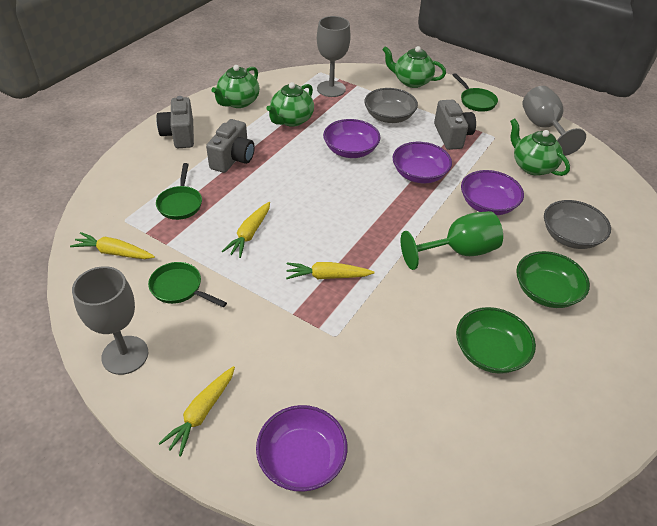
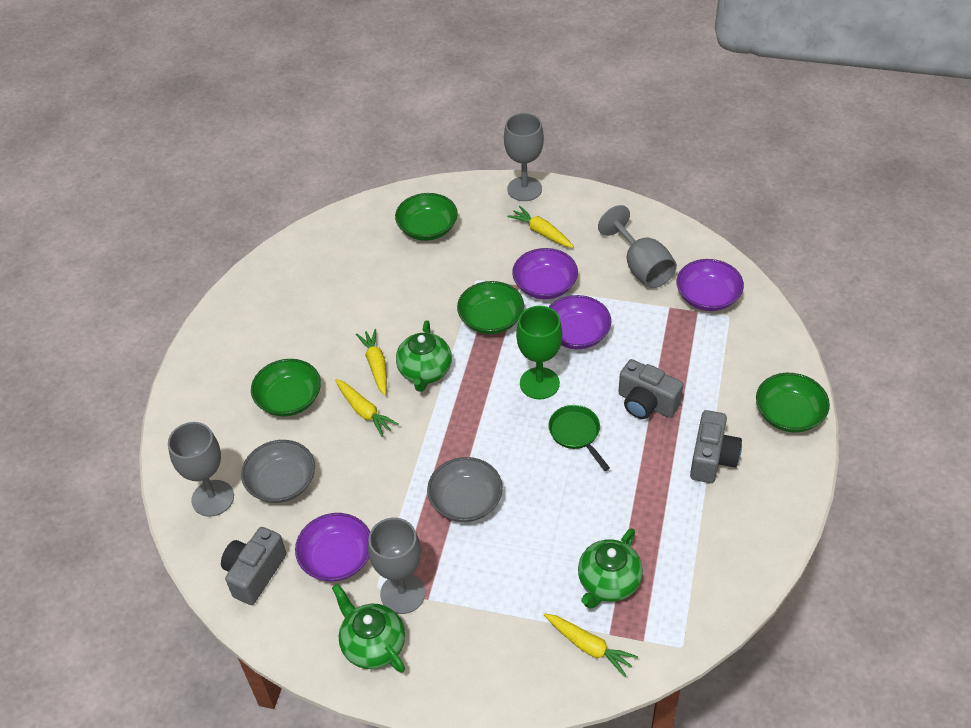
green bowl: 2 -> 4
green pan: 3 -> 1
green teapot: 4 -> 3
grey goblet: 3 -> 4

